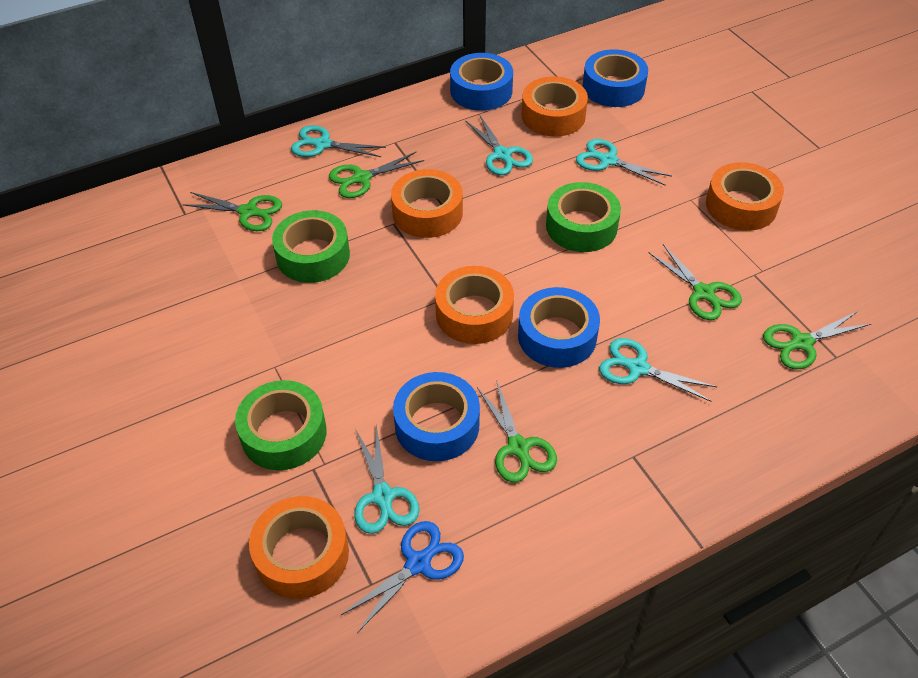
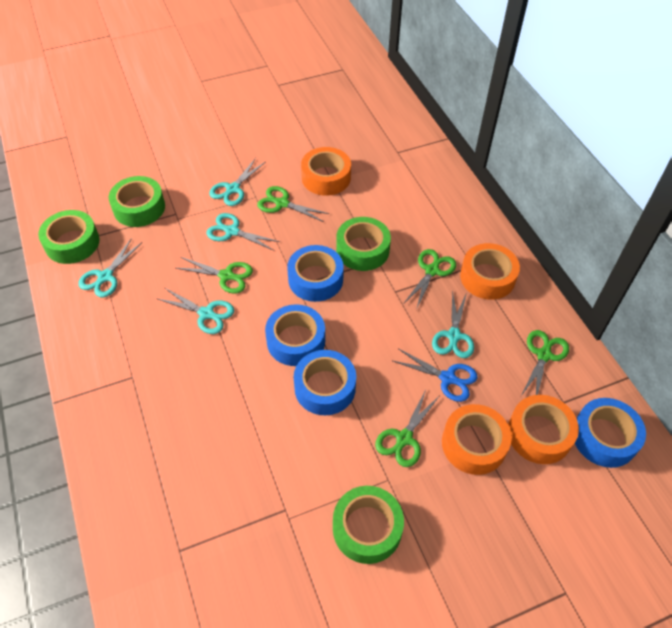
green tape: 3 -> 4
orange tape: 5 -> 4

